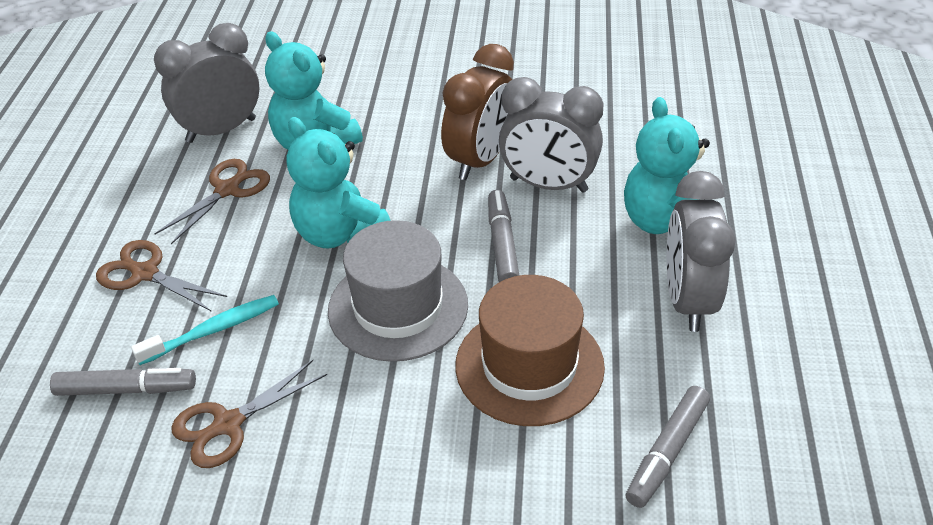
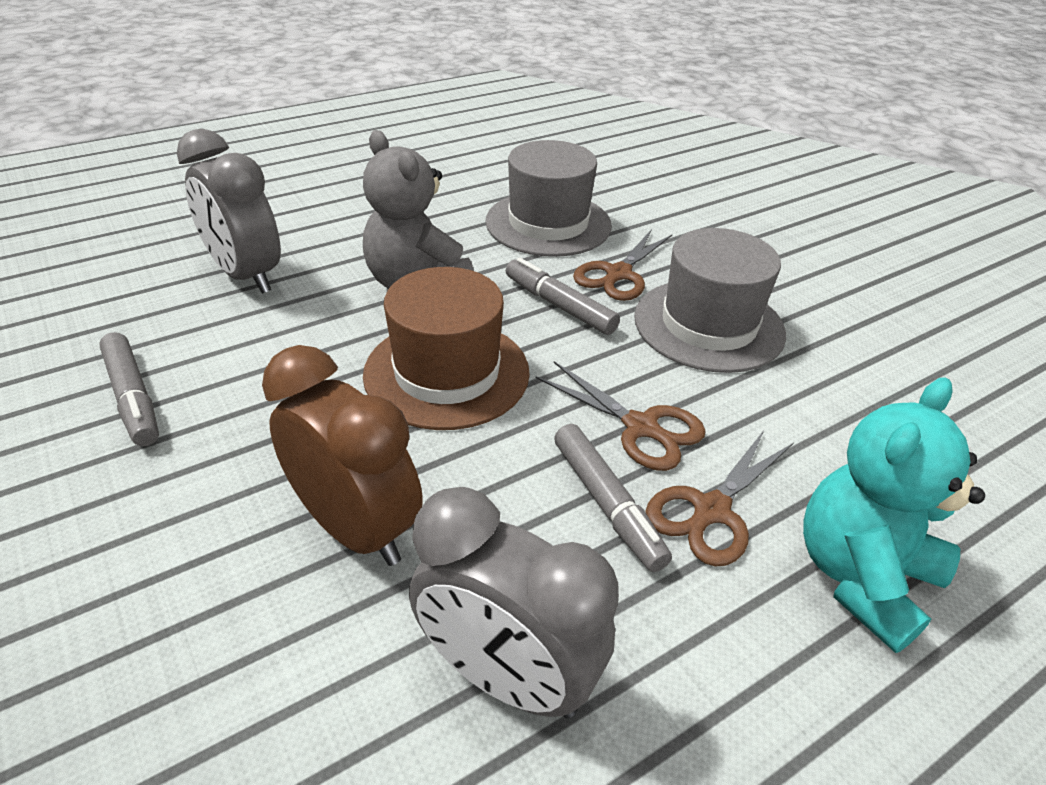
grey clock: 3 -> 2
grey hat: 1 -> 2
grey teddy bear: 0 -> 1
turquoise teddy bear: 3 -> 1
turquoise toothbrush: 1 -> 0

